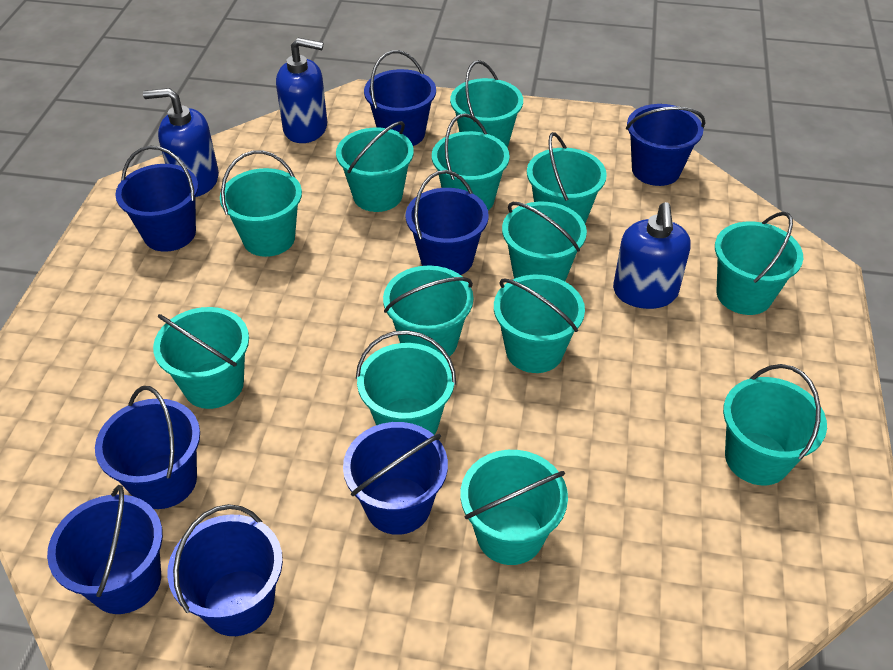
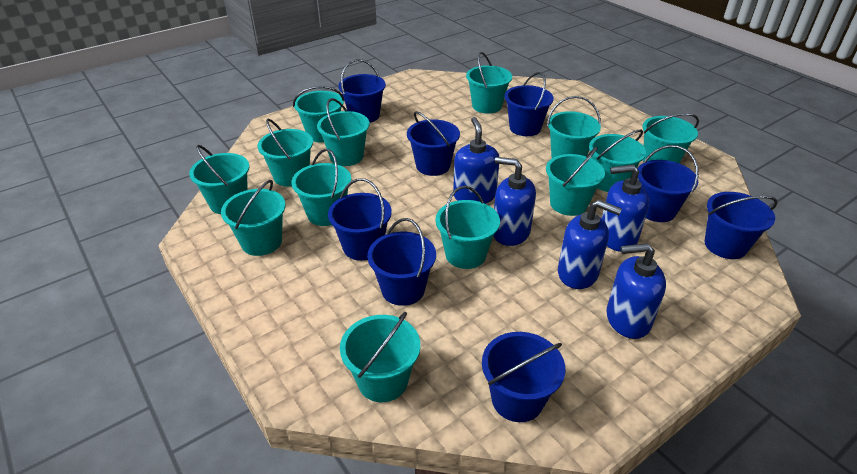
blue soap dispenser: 3 -> 5

